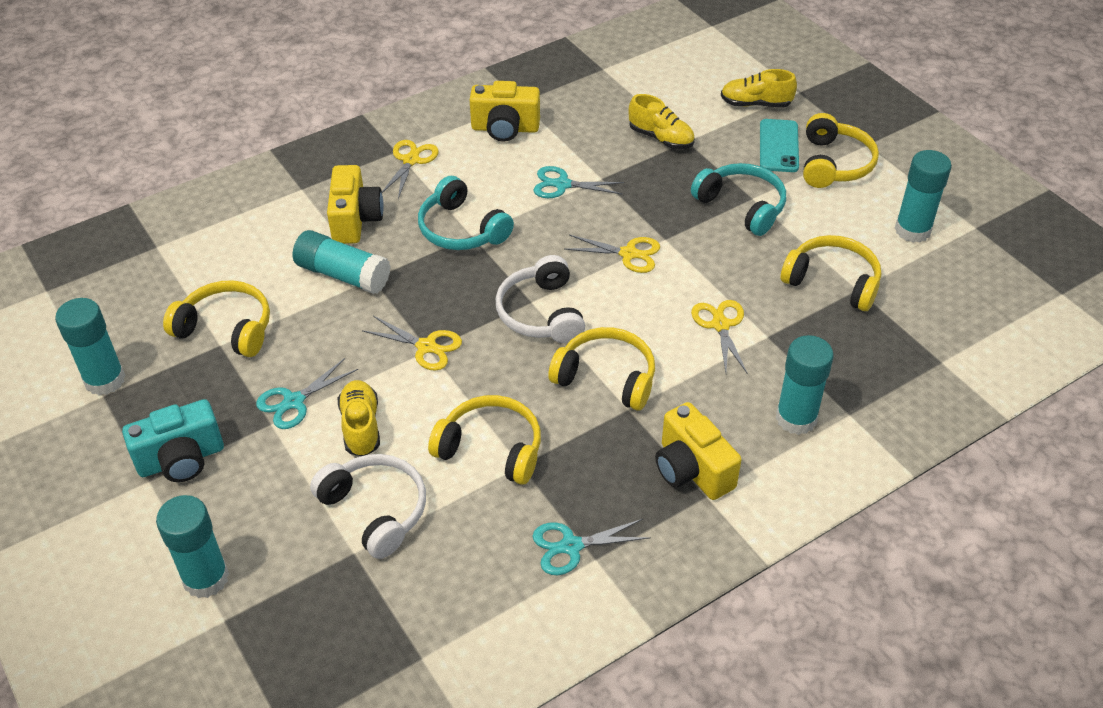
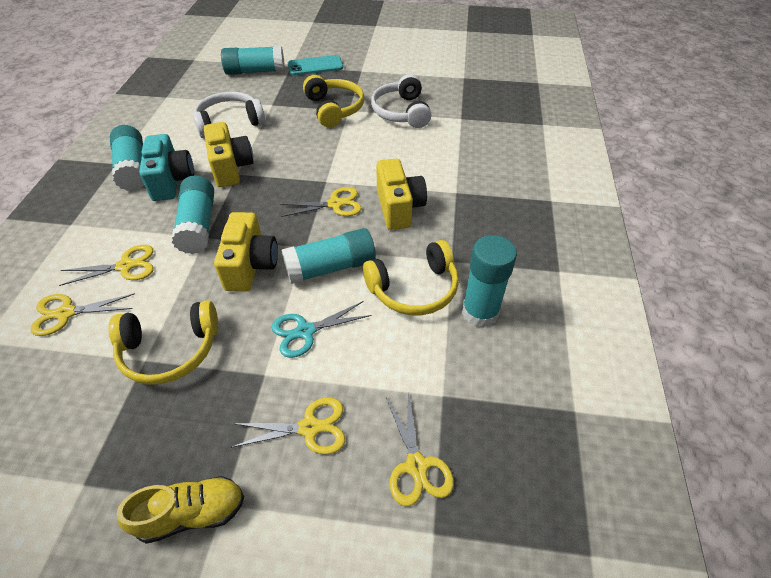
turquoise headphones: 2 -> 0
turquoise scissors: 3 -> 1
yellow headphones: 5 -> 3
yellow scissors: 4 -> 5
yellow shoe: 3 -> 1

